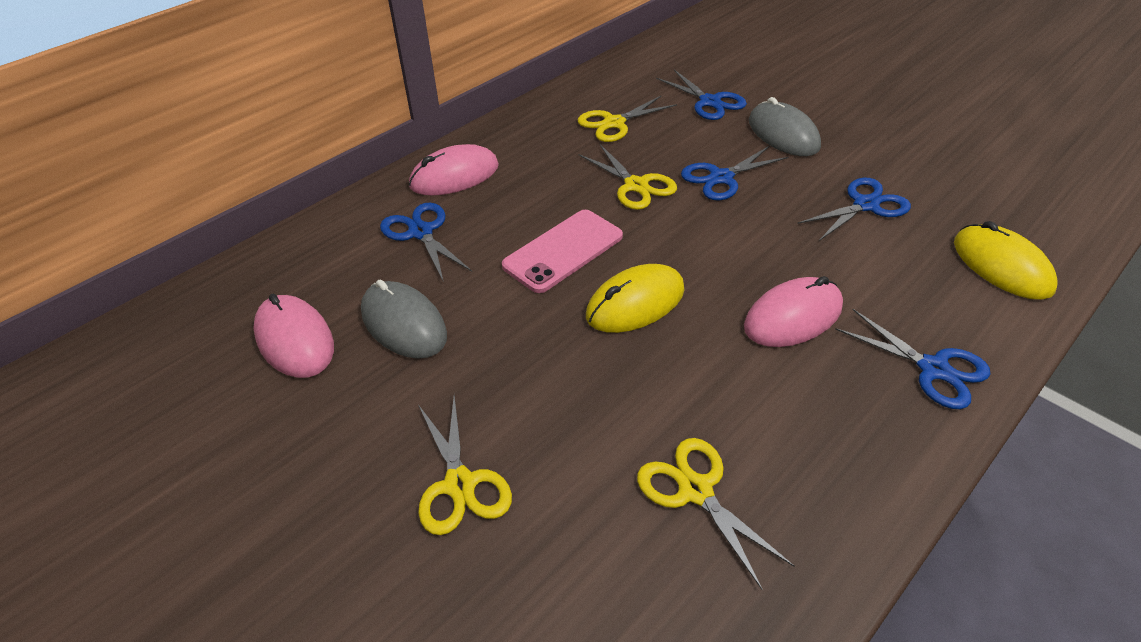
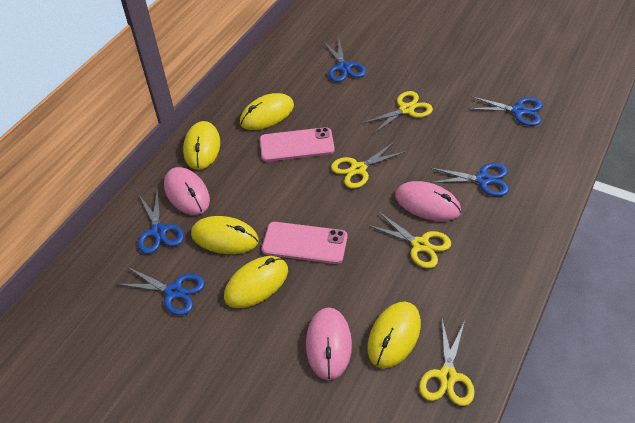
grey mouse: 2 -> 0
pink phone: 1 -> 2
yellow mouse: 2 -> 5

